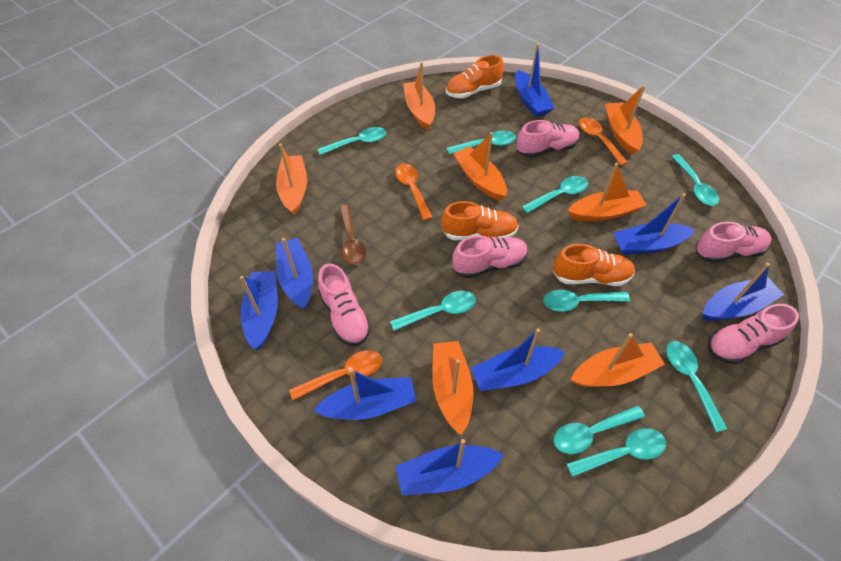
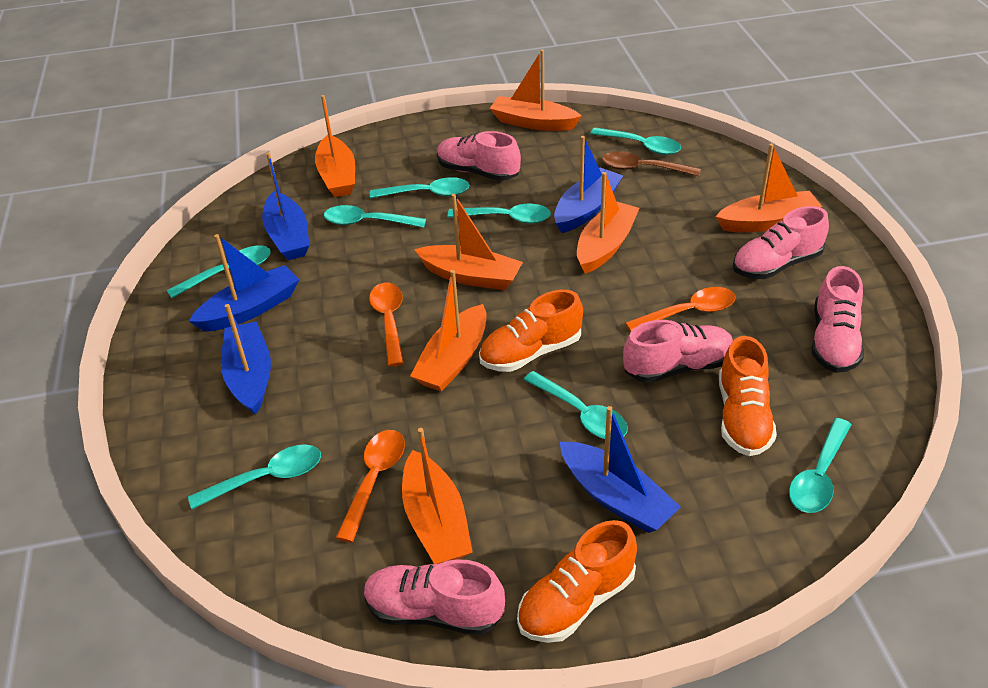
blue boat: 8 -> 5
turquoise spoon: 9 -> 8

